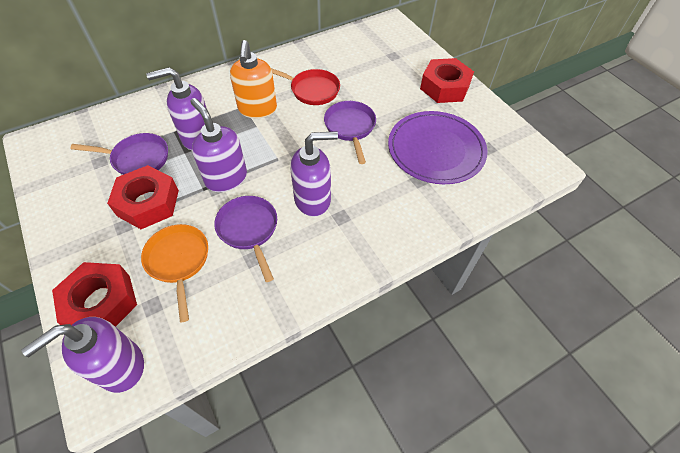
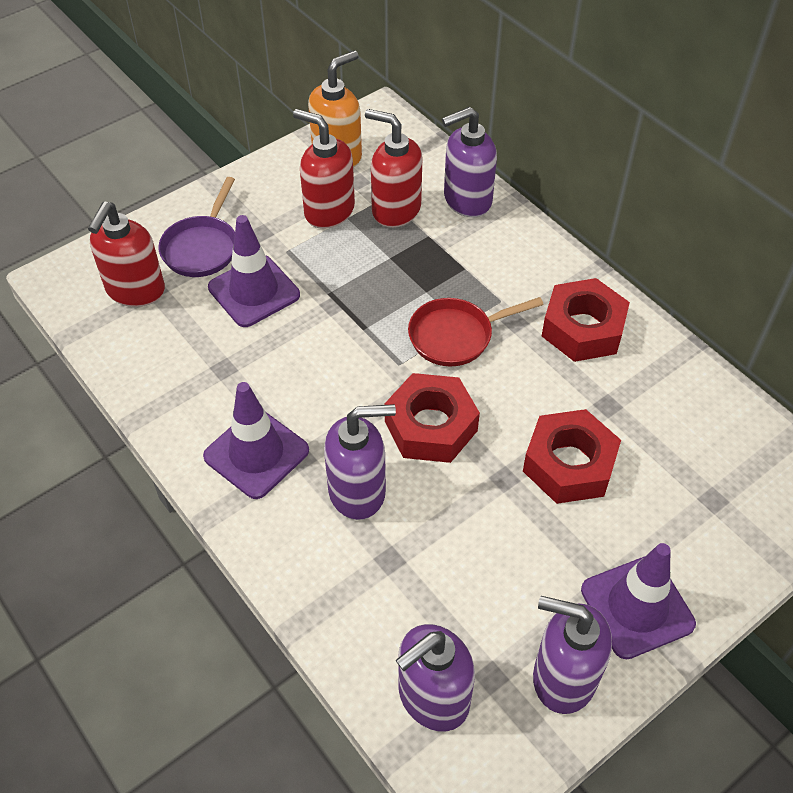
orange pan: 1 -> 0
purple pan: 3 -> 1
purple plate: 1 -> 0
purple traffic cone: 0 -> 3
red soap dispenser: 0 -> 3

